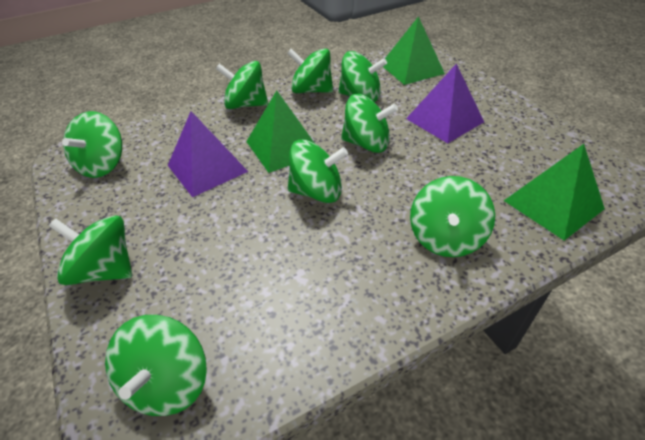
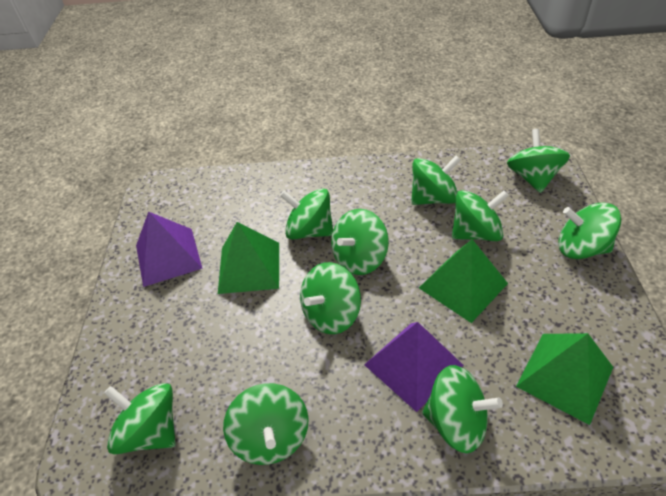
green spinning top: 9 -> 10

